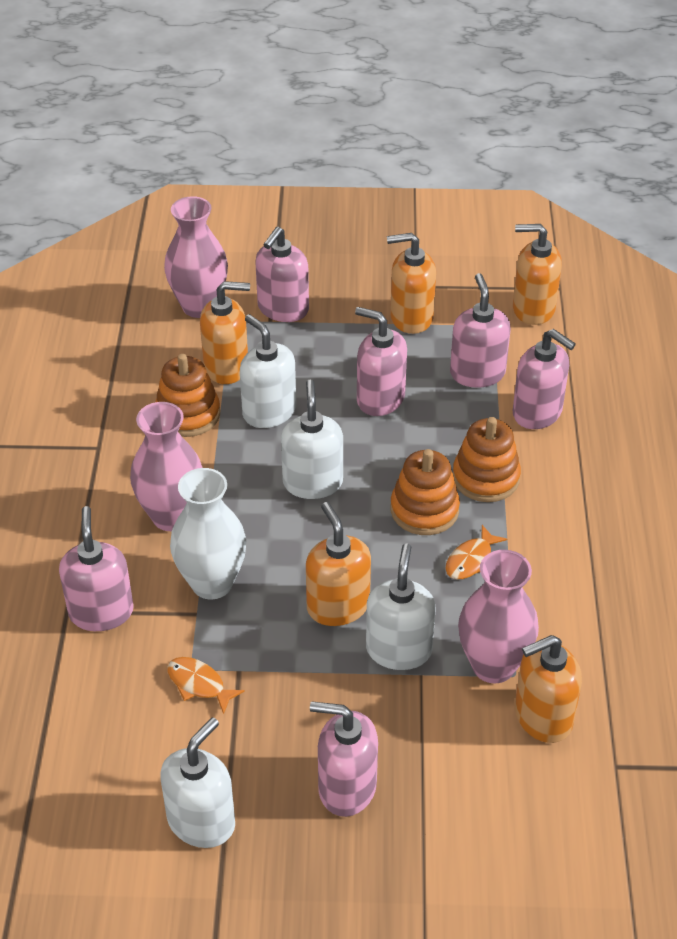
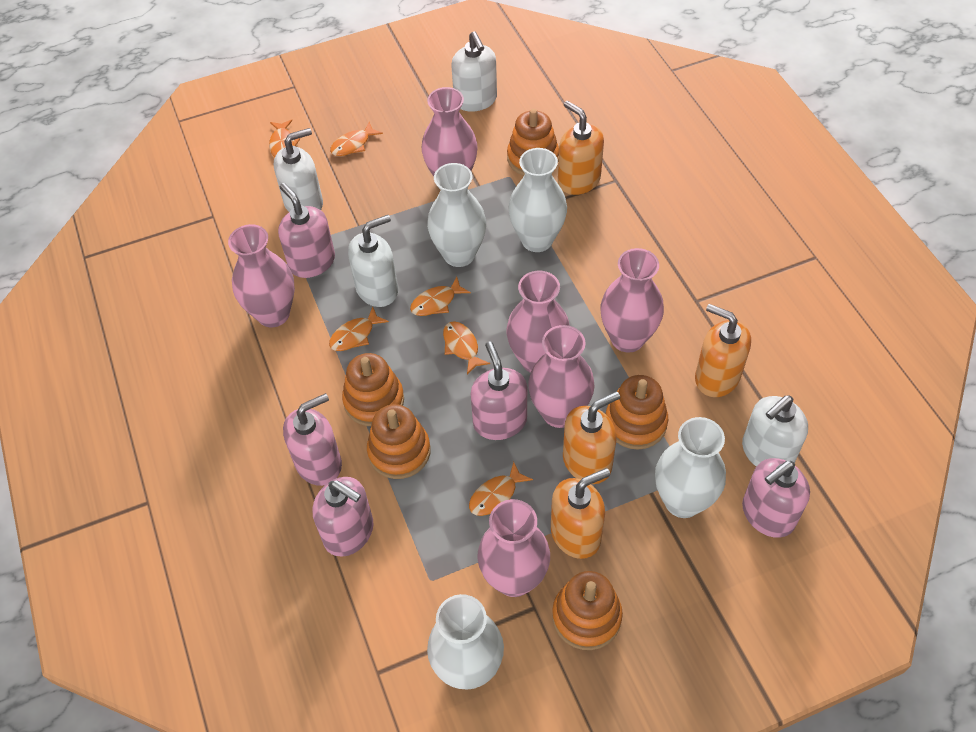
orange fish: 2 -> 6
orange soap dispenser: 5 -> 4
orange stacking toy: 3 -> 5
pink soap dispenser: 6 -> 5
pink vase: 3 -> 6
white vase: 1 -> 4

